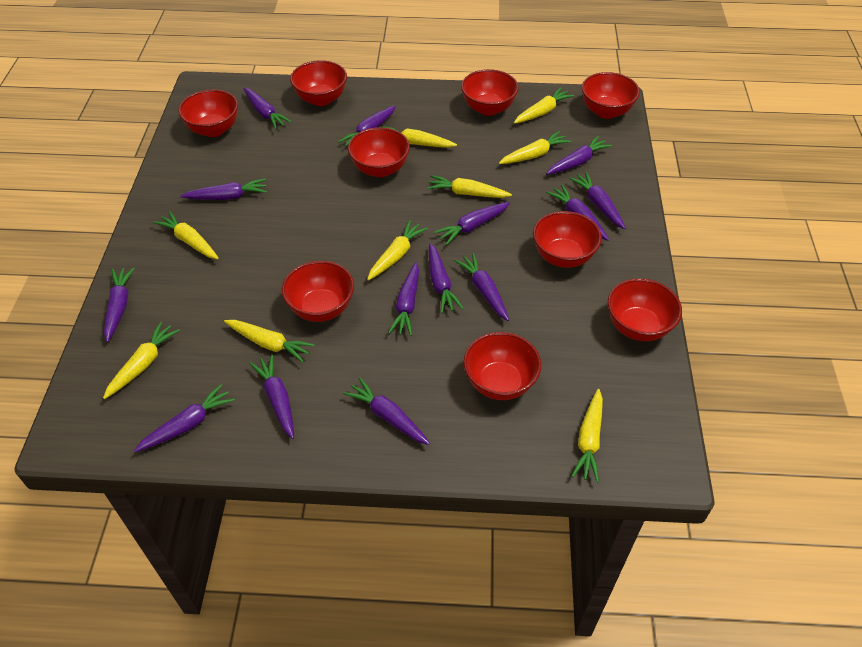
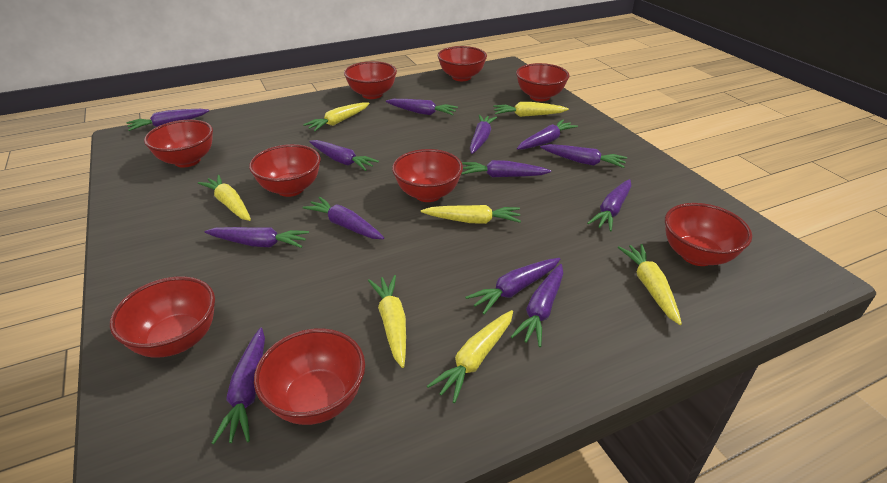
purple carrot: 14 -> 13
yellow carrot: 9 -> 7

